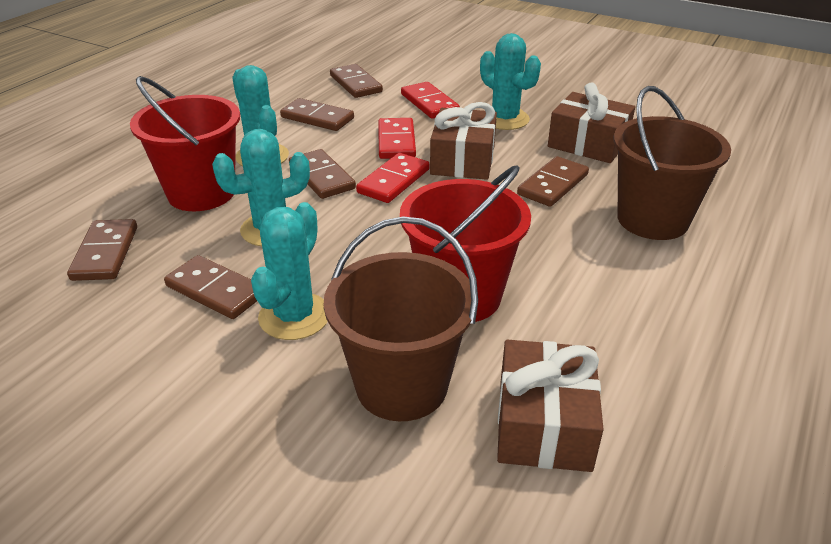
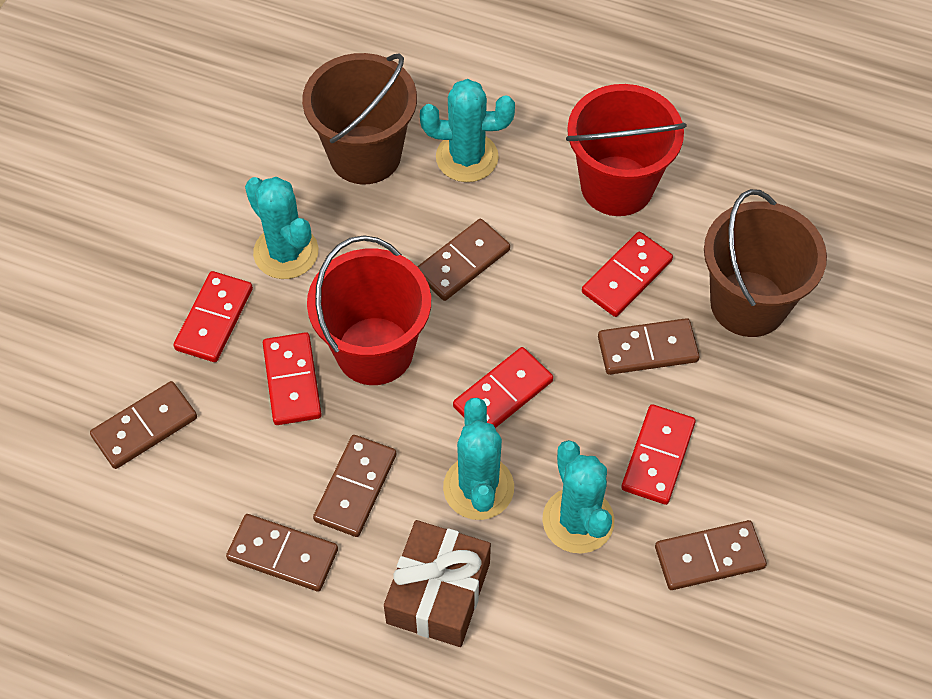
brown gift: 3 -> 1
red domino: 3 -> 5

